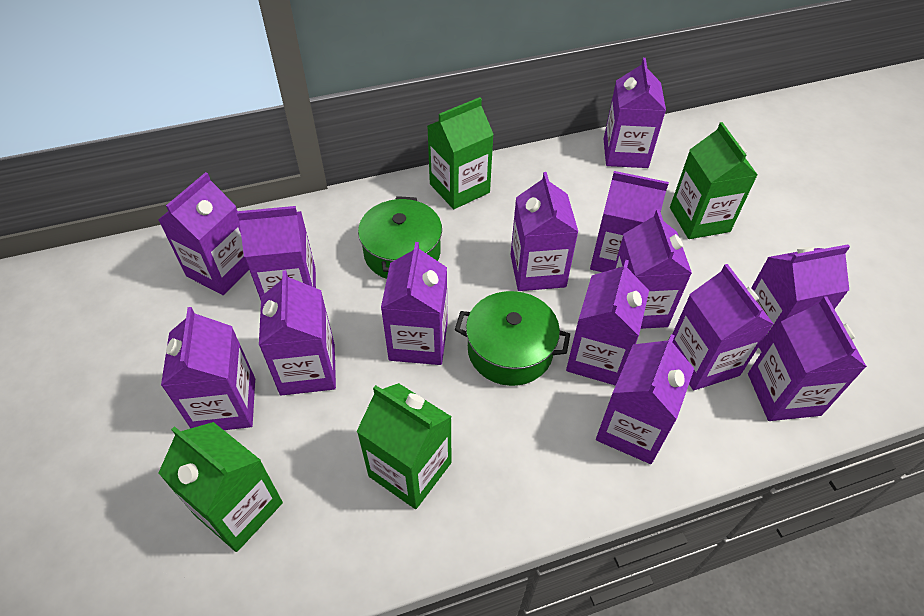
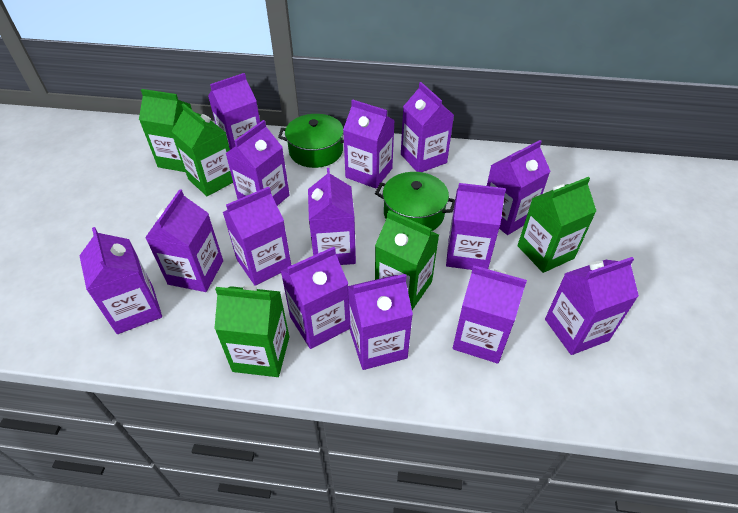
green carton: 4 -> 5

